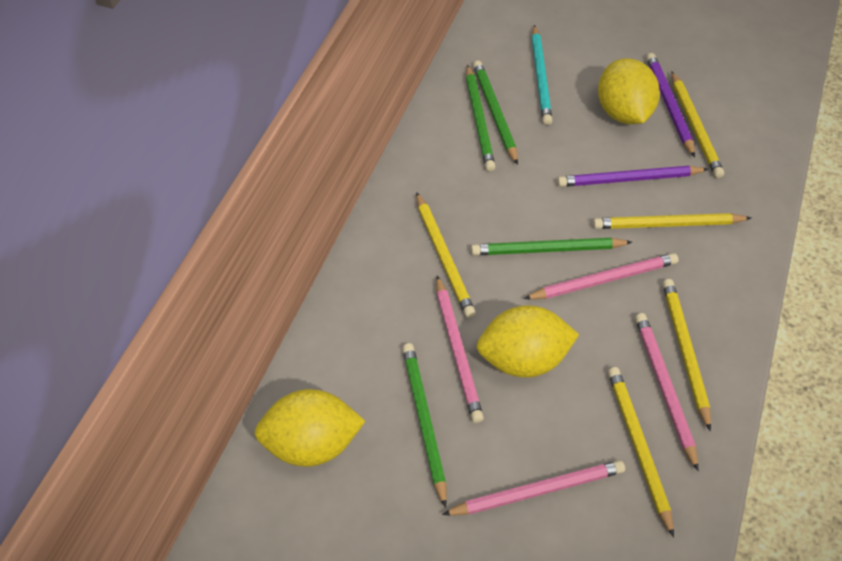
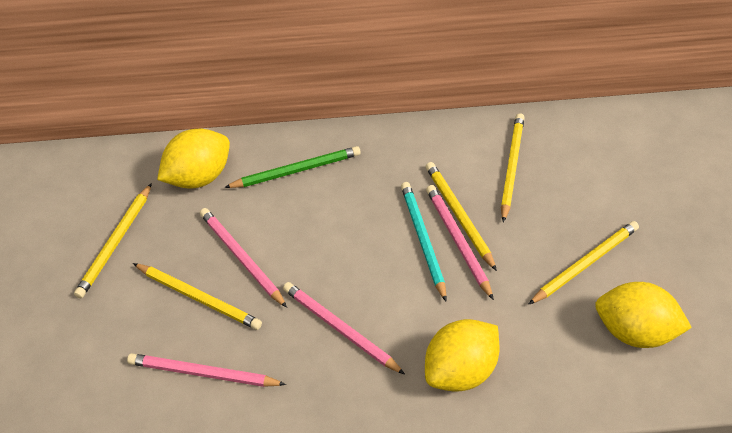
green pencil: 4 -> 1
purple pencil: 2 -> 0

